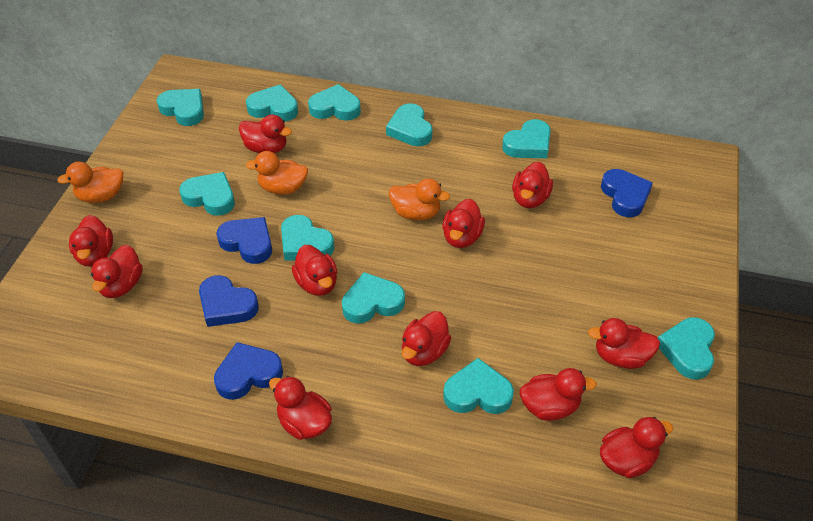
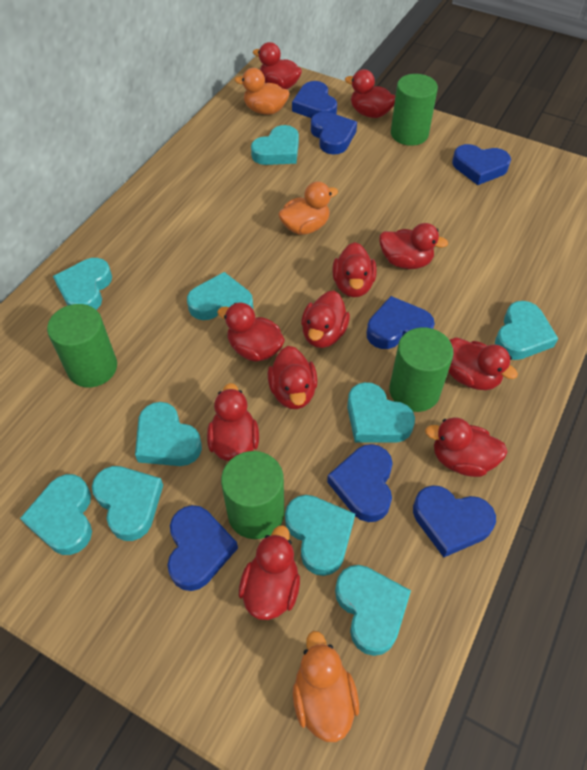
blue heart: 4 -> 7
green cylinder: 0 -> 4

